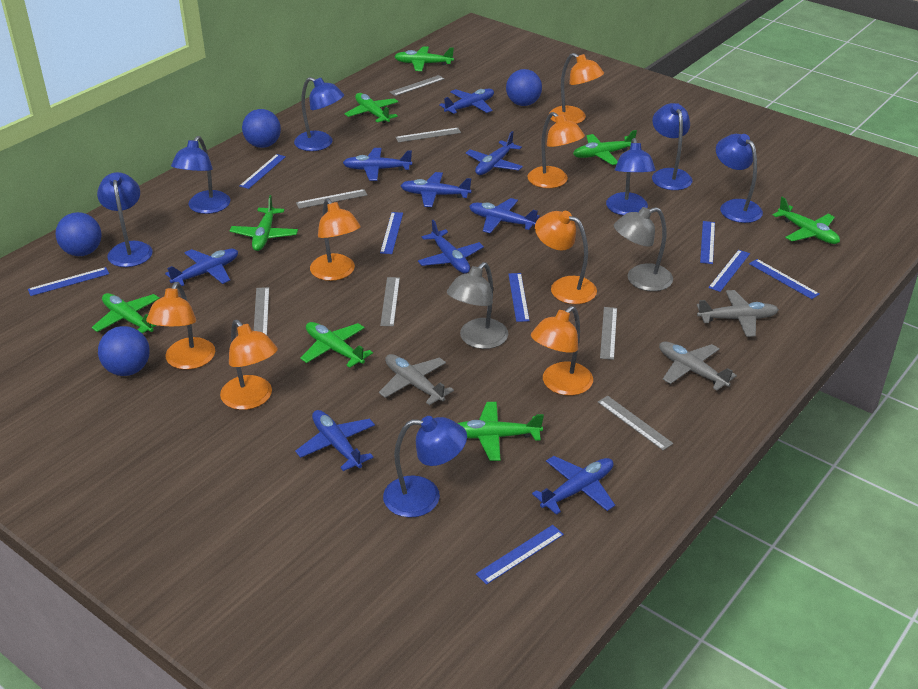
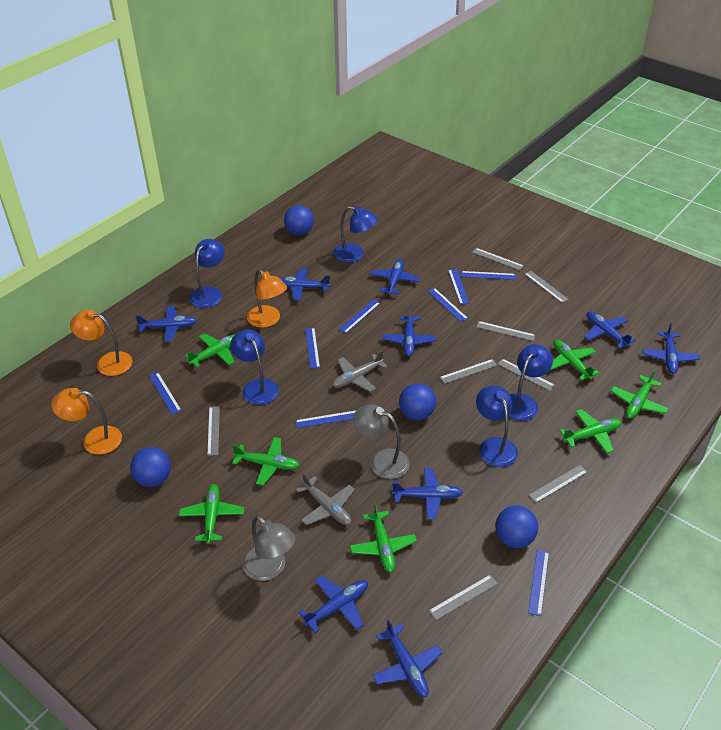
blue lamp: 7 -> 5
green plane: 8 -> 7
grey plane: 3 -> 2
grey ruler: 7 -> 8
orange lamp: 7 -> 3

